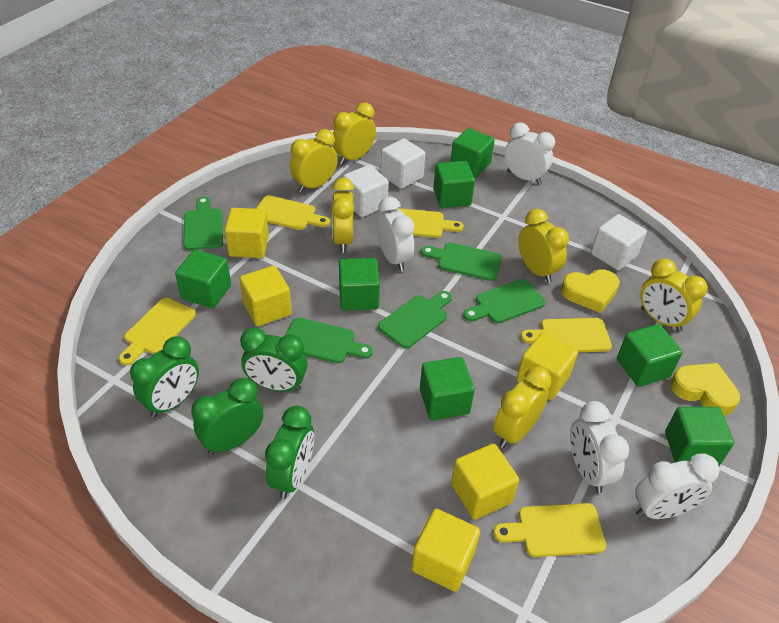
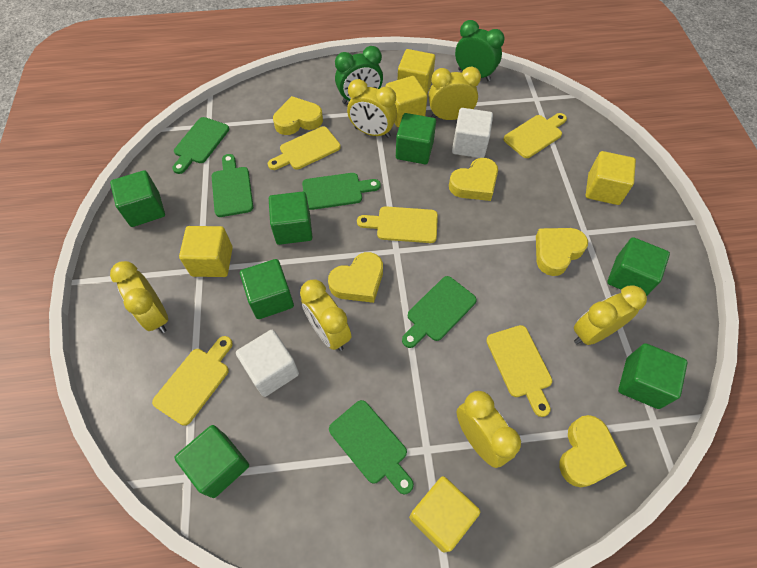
green clock: 4 -> 2
white clock: 4 -> 0
white cube: 3 -> 2
yellow heart: 2 -> 5

